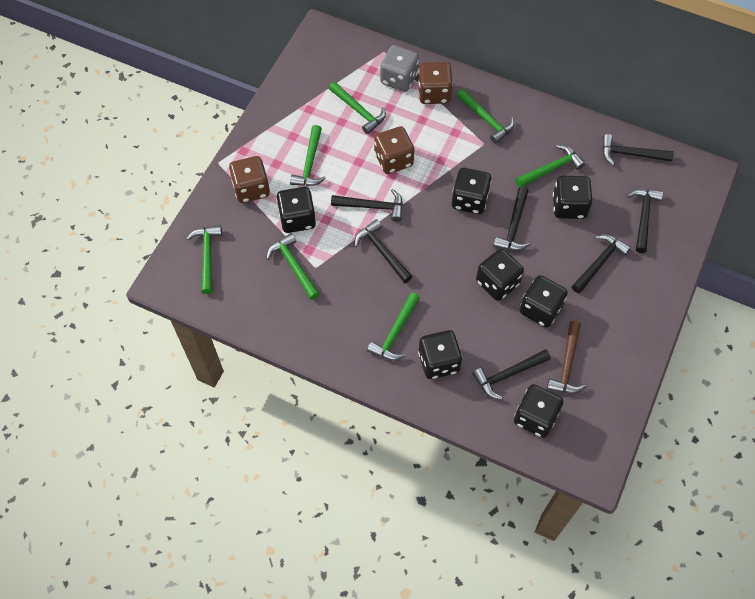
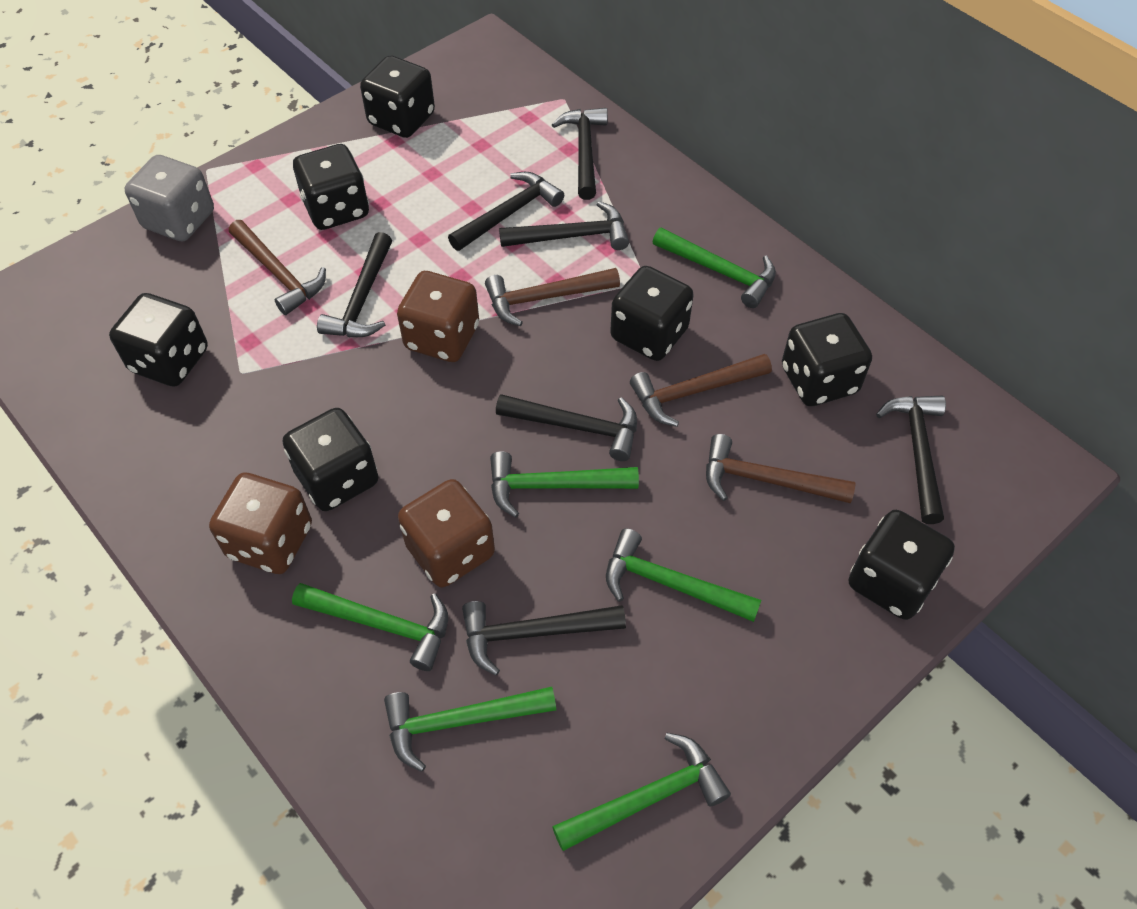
brown hammer: 1 -> 4
green hammer: 7 -> 6

